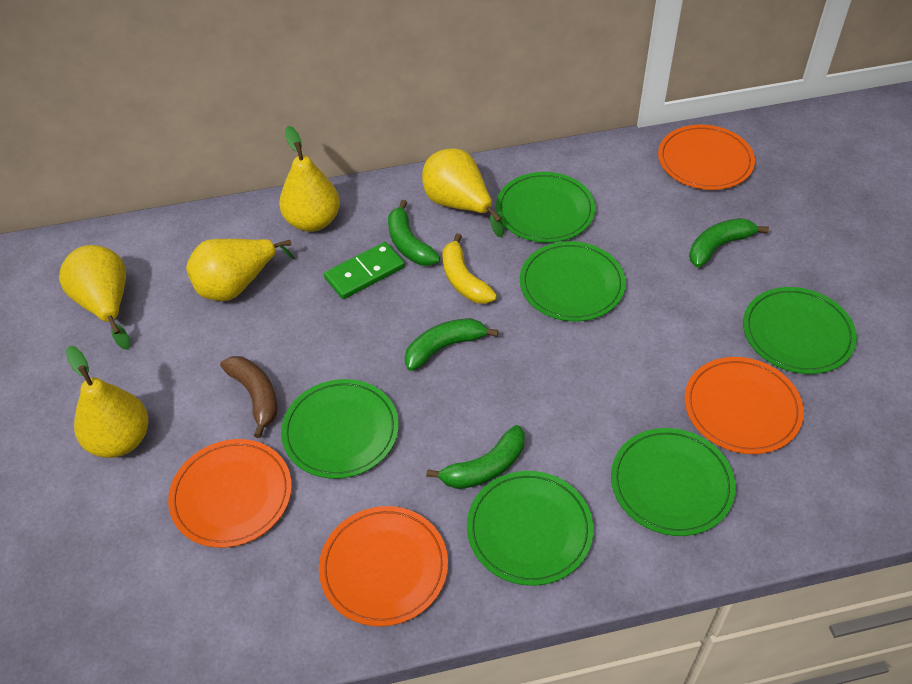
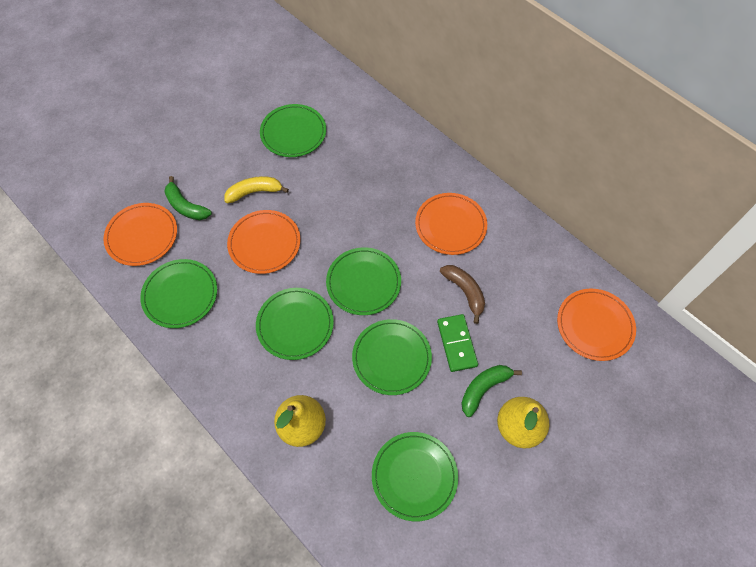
green banana: 4 -> 2
yellow pear: 5 -> 2

